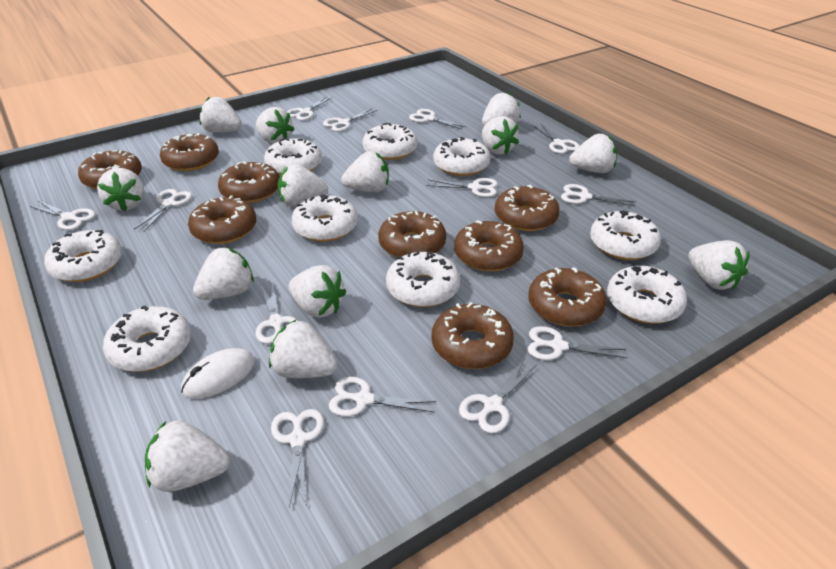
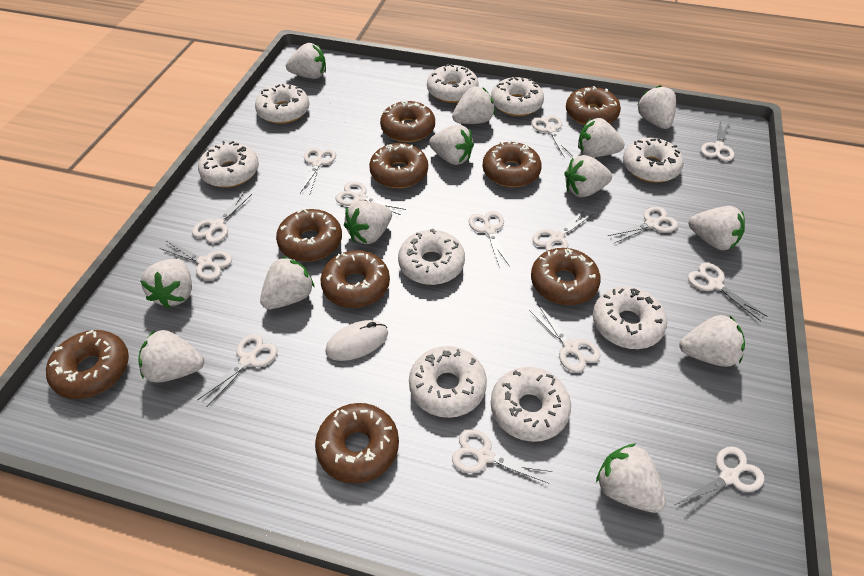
white scissors: 13 -> 14

